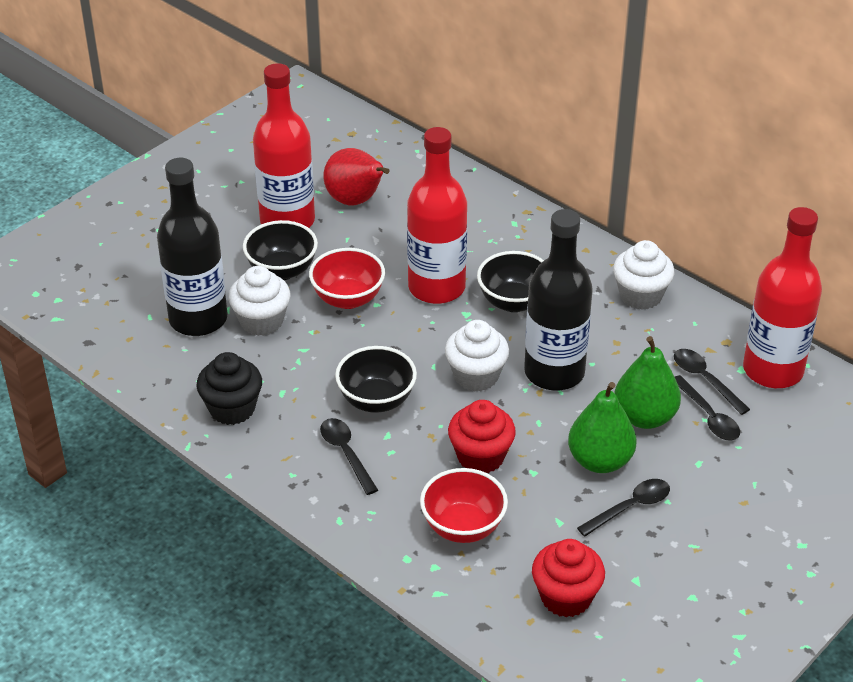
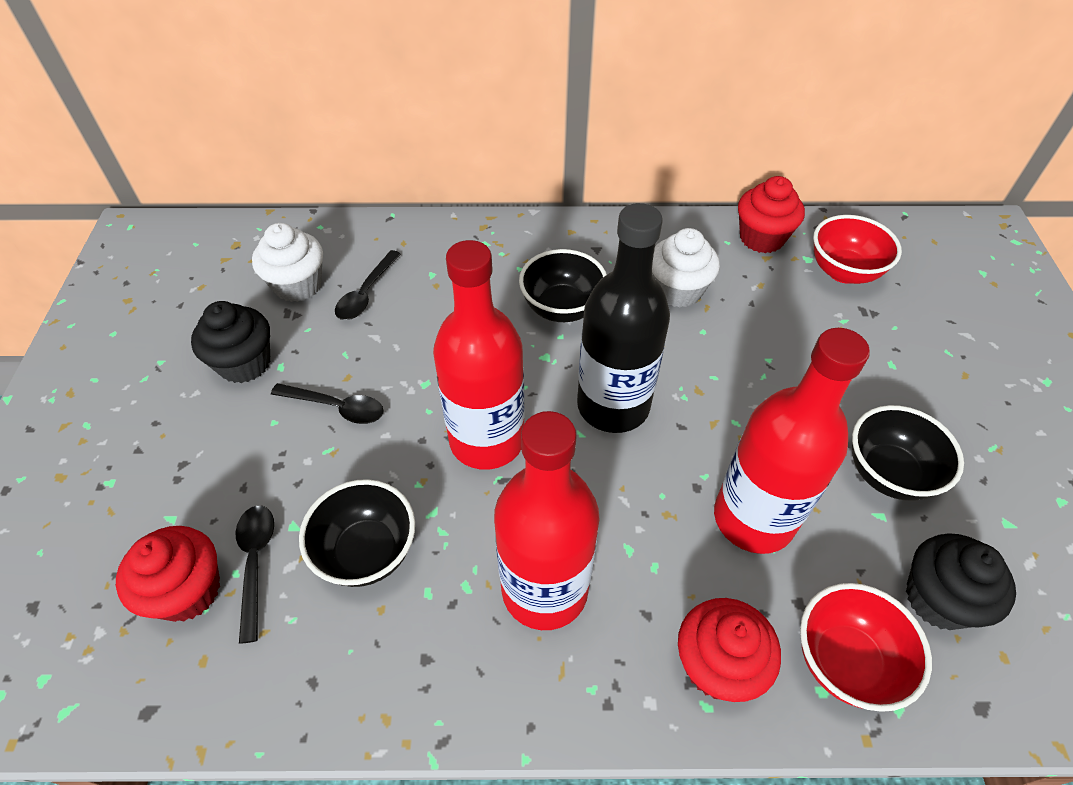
black bottle: 2 -> 1
black cupcake: 1 -> 2
black spoon: 4 -> 3
green pear: 2 -> 0
red cupcake: 2 -> 3
red pear: 1 -> 0
white cupcake: 3 -> 2

